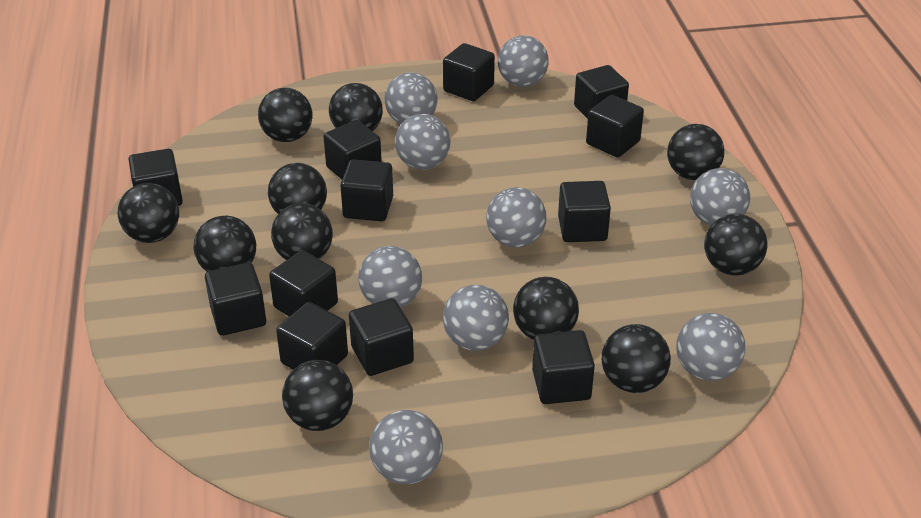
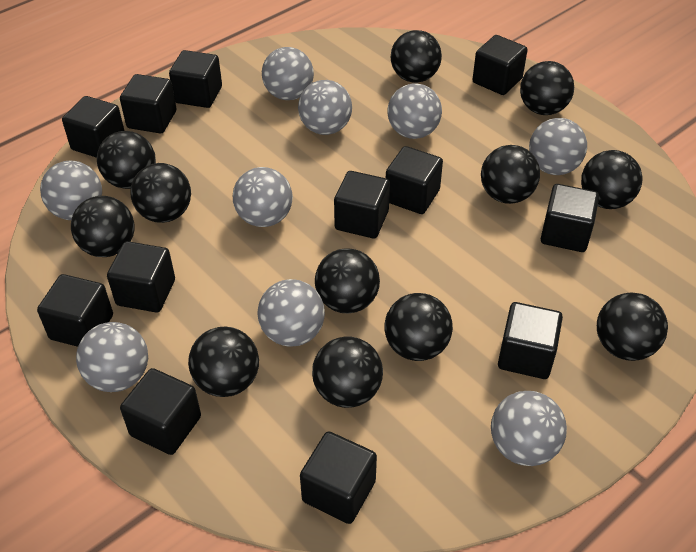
black ball: 11 -> 12

